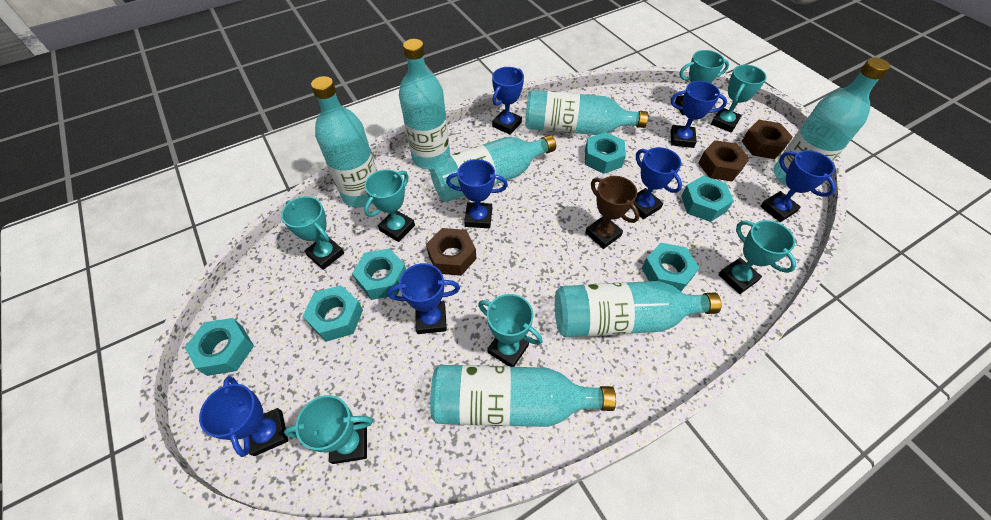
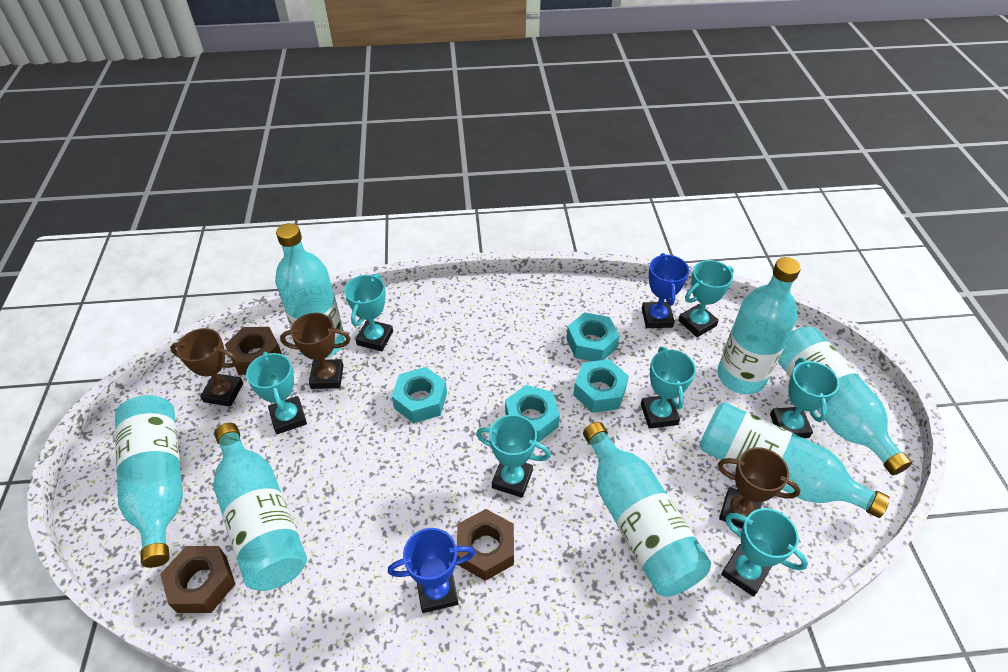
blue trophy: 7 -> 2
brown trophy: 1 -> 3
turquoise nut: 6 -> 4

